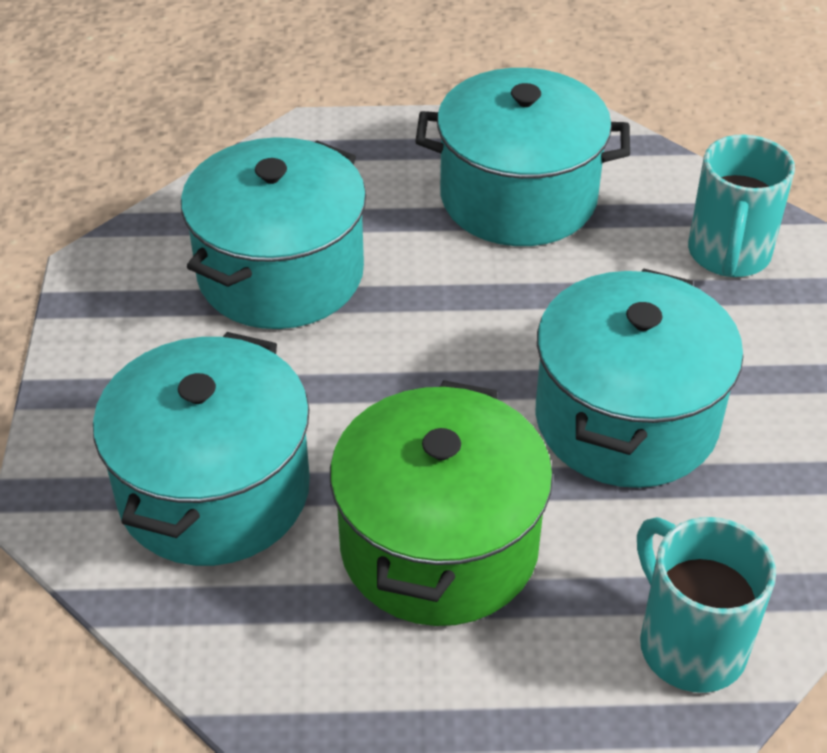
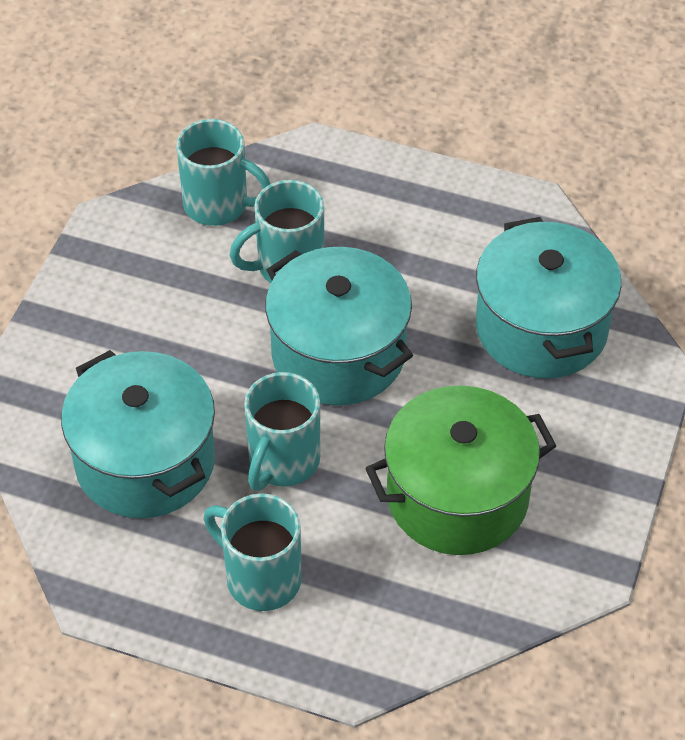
turquoise mug: 2 -> 4
turquoise pot: 4 -> 3

